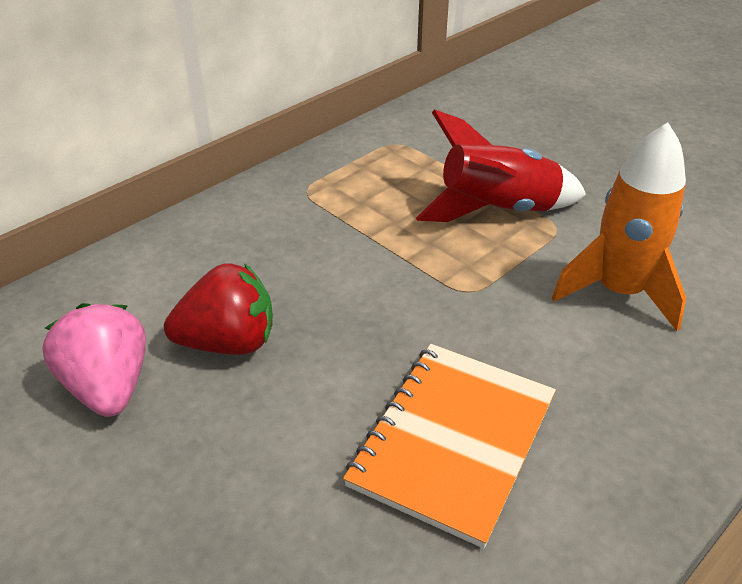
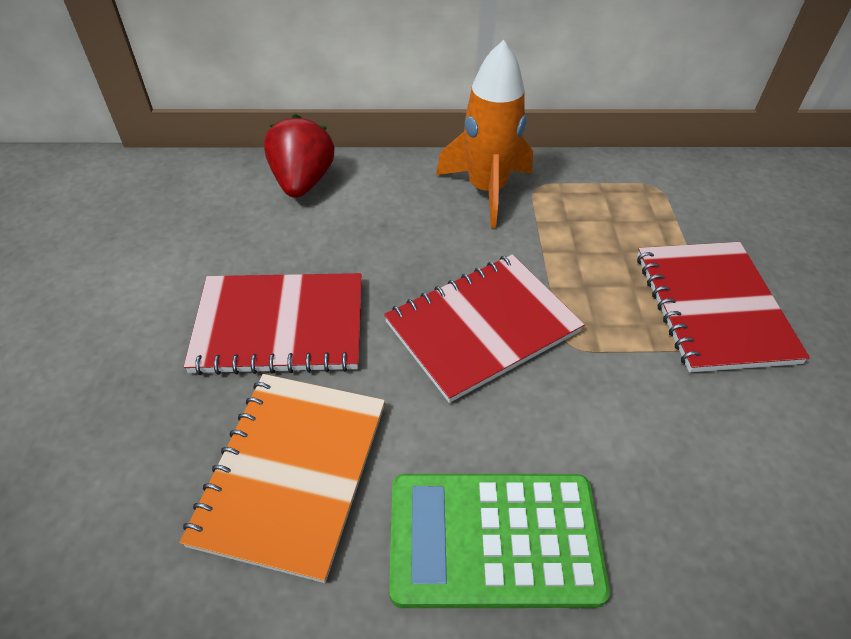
green calculator: 0 -> 1
pink strawberry: 1 -> 0
red notebook: 0 -> 3
red rocket: 1 -> 0

